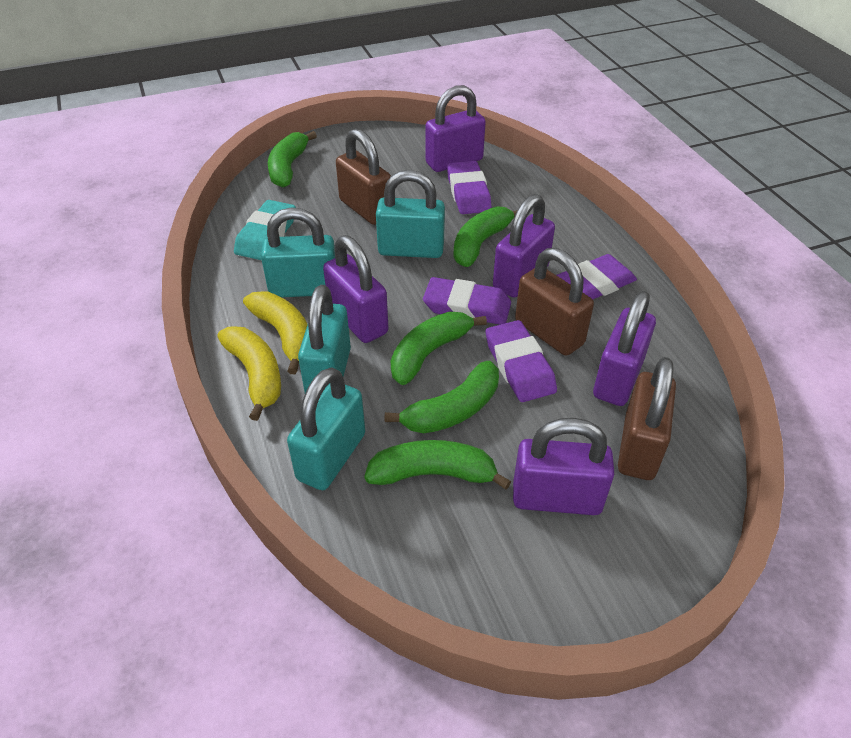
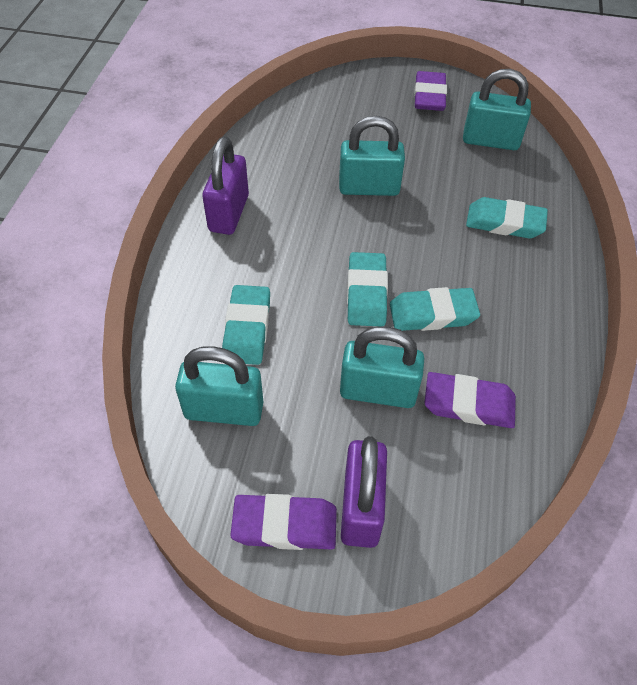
brown padlock: 3 -> 0
green banana: 5 -> 0
purple eraser: 4 -> 3
purple padlock: 5 -> 2
turquoise eraser: 1 -> 4
yellow banana: 2 -> 0

